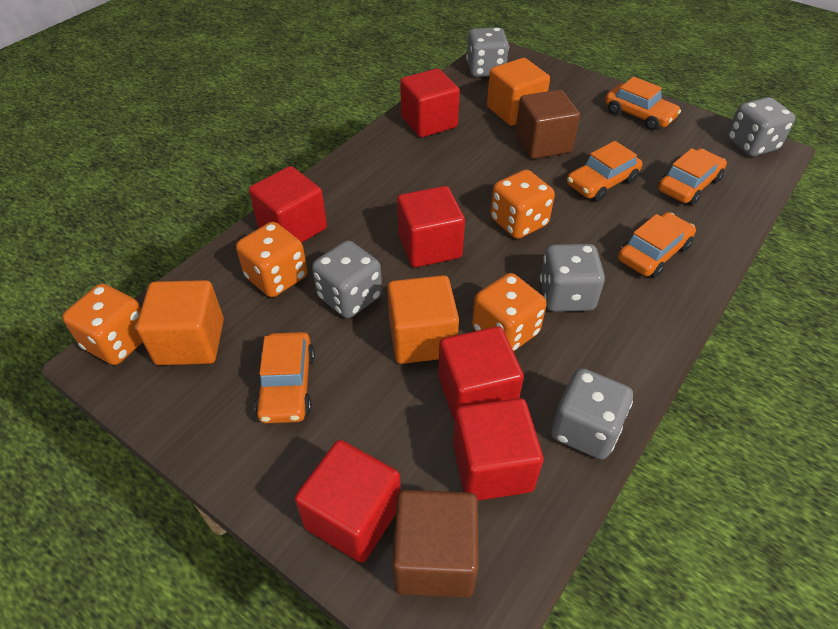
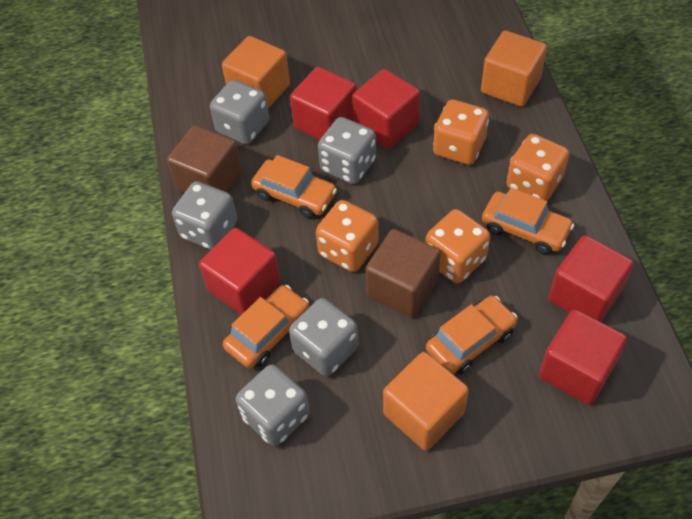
orange car: 5 -> 4
red cube: 6 -> 5

